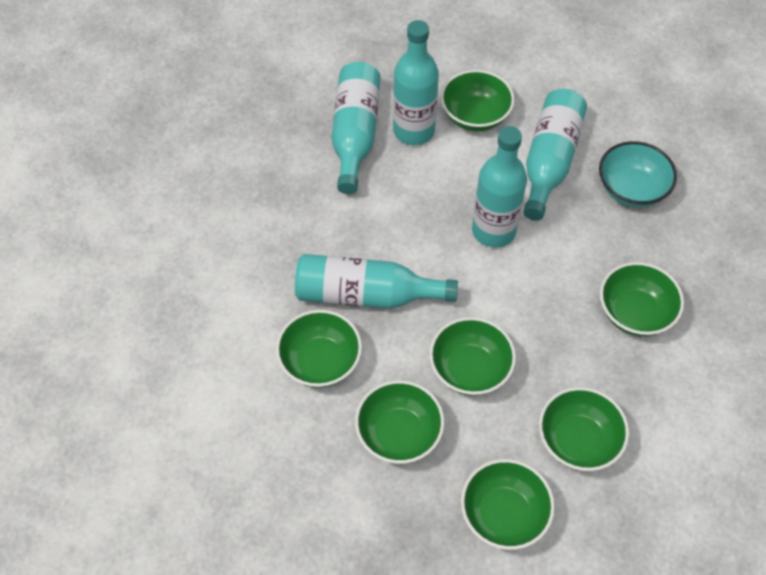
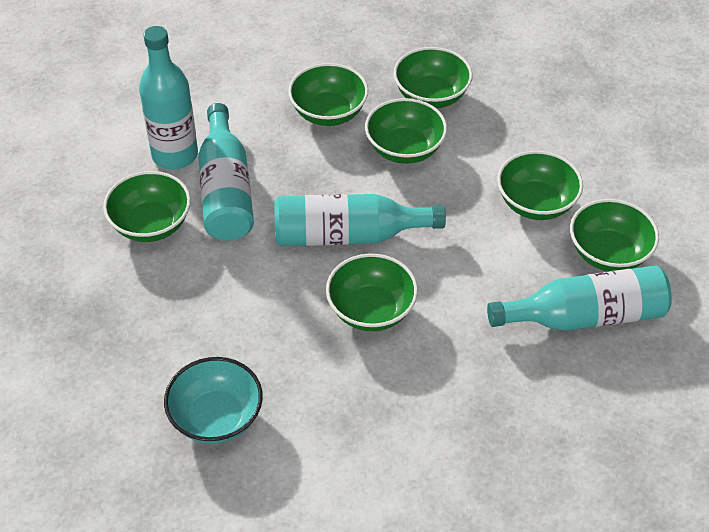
turquoise bottle: 5 -> 4

